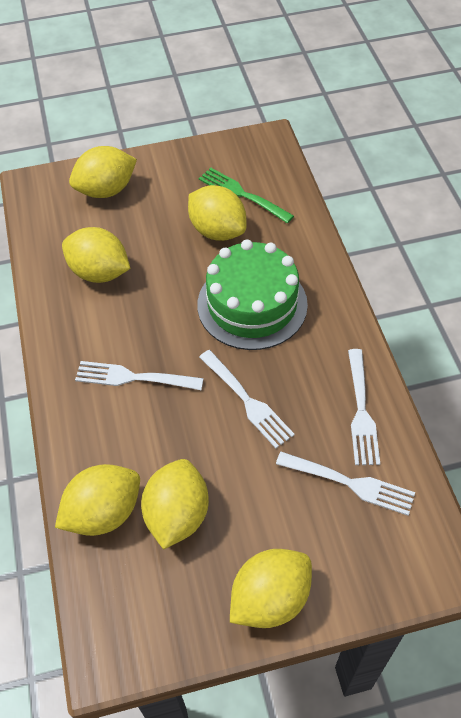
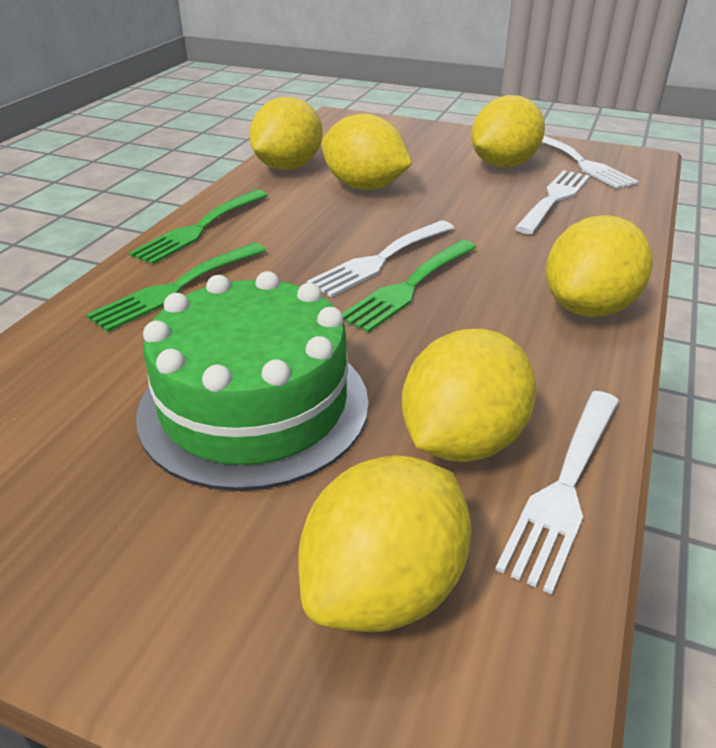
green fork: 1 -> 3

